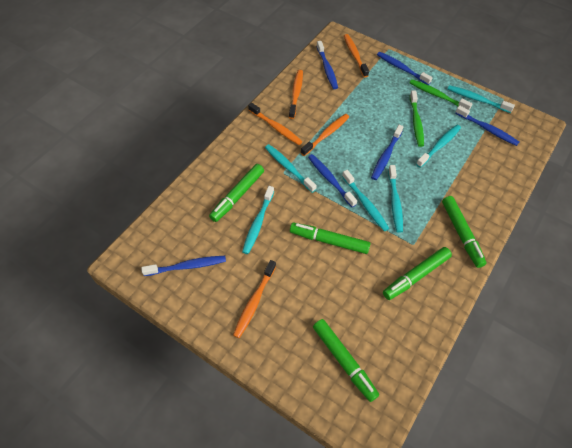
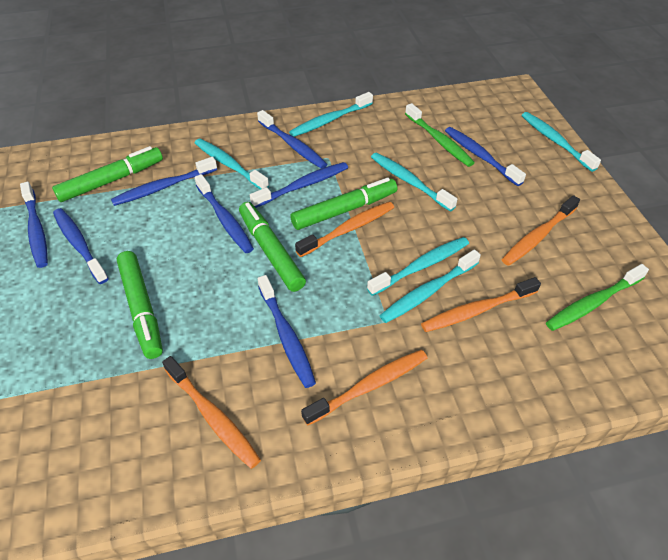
blue toothbrush: 6 -> 8
green marker: 5 -> 4

